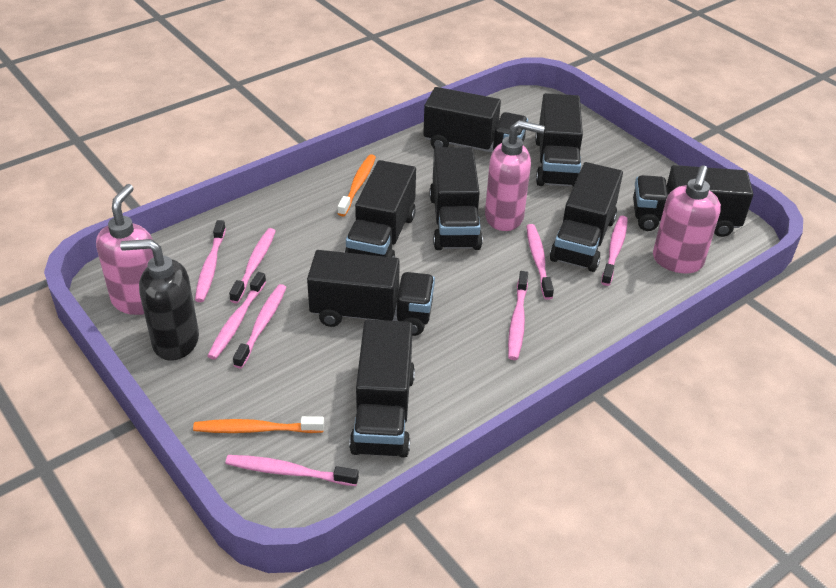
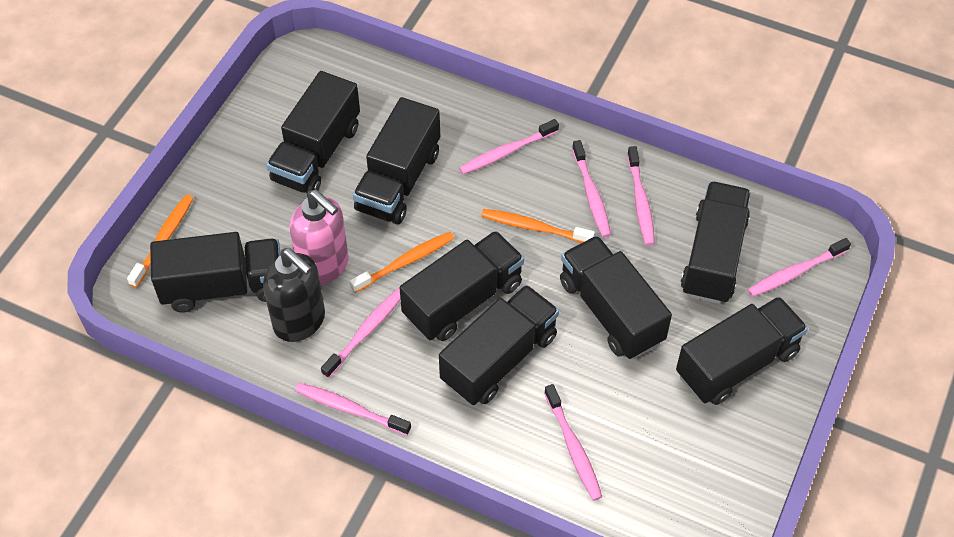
orange toothbrush: 2 -> 3
pink soap dispenser: 3 -> 1
pink toothbrush: 8 -> 7

